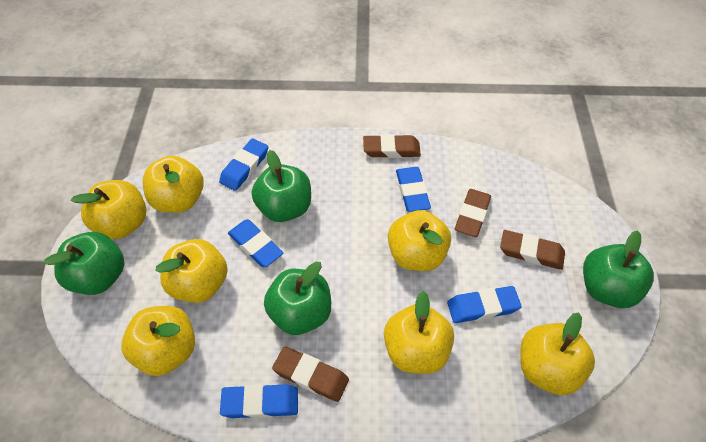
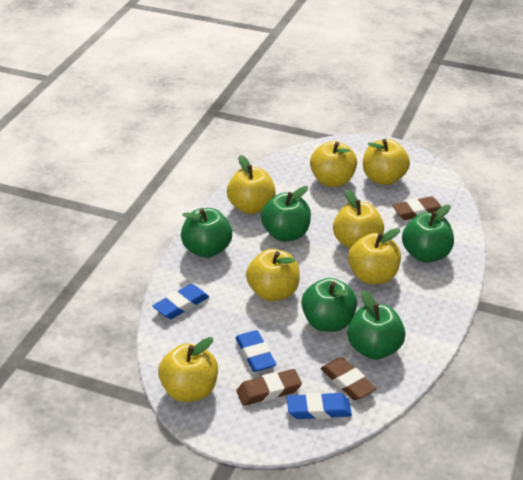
blue eraser: 5 -> 3
brown eraser: 4 -> 3
green apple: 4 -> 5

